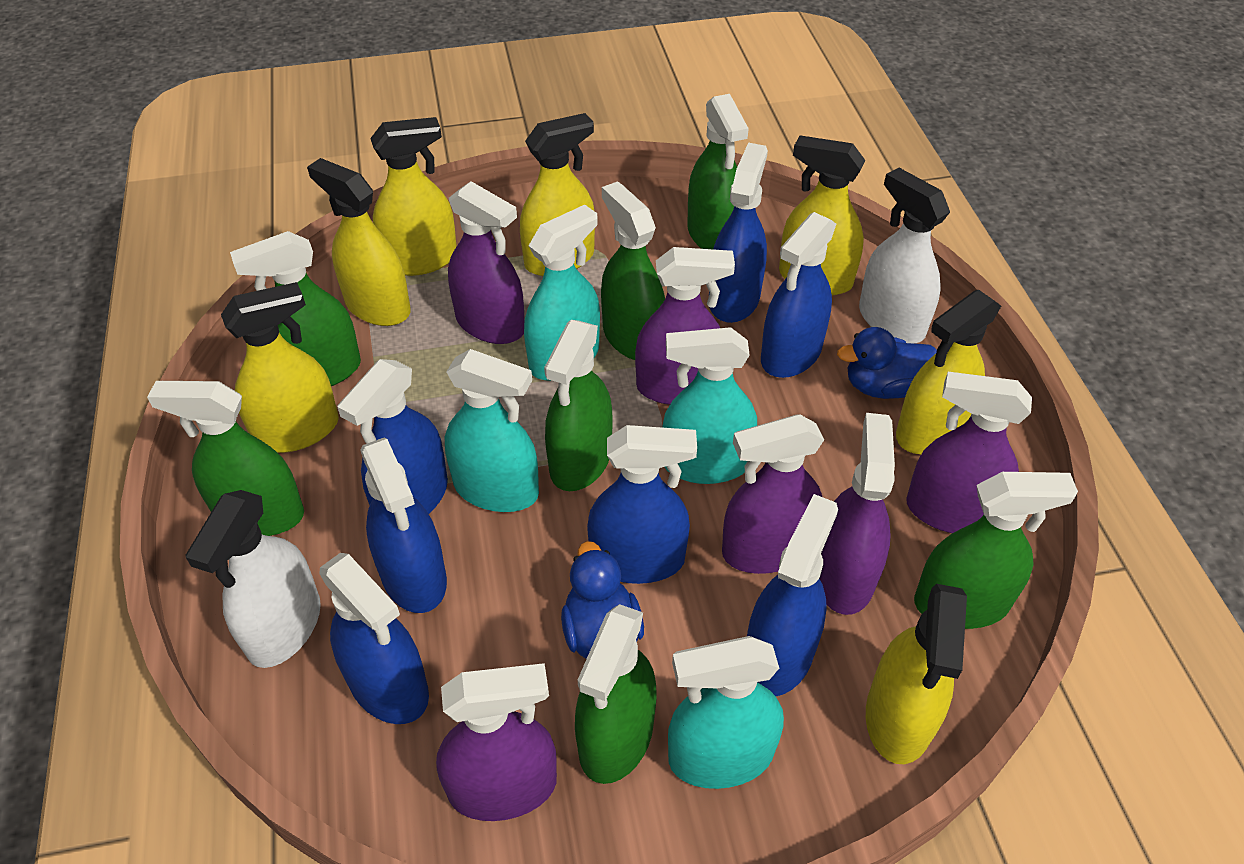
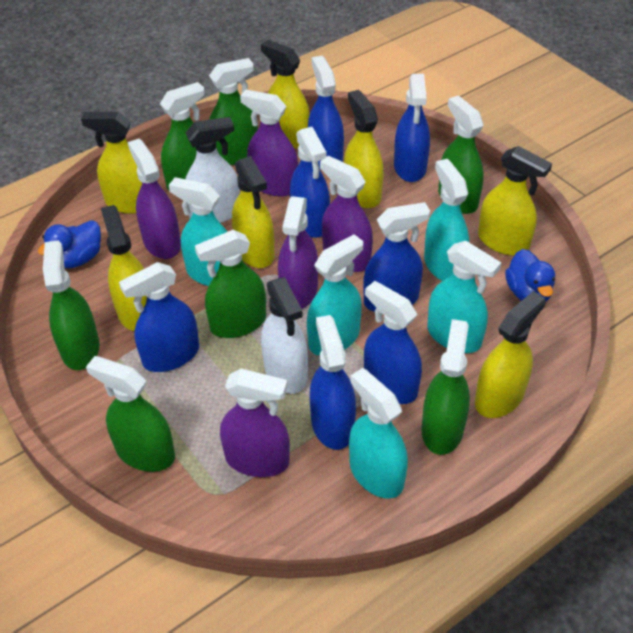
purple spray bottle: 6 -> 5
turquoise spray bottle: 4 -> 5

